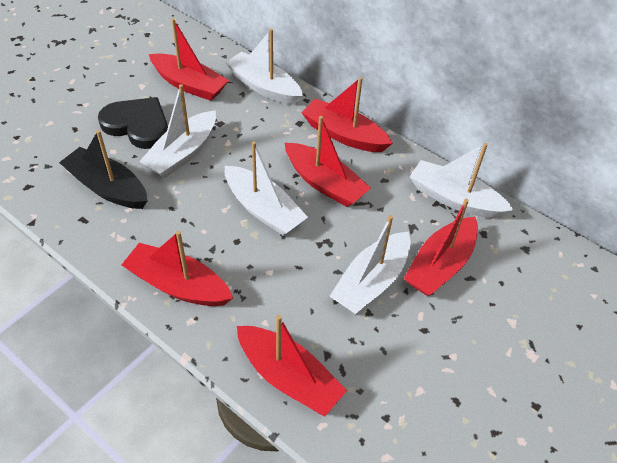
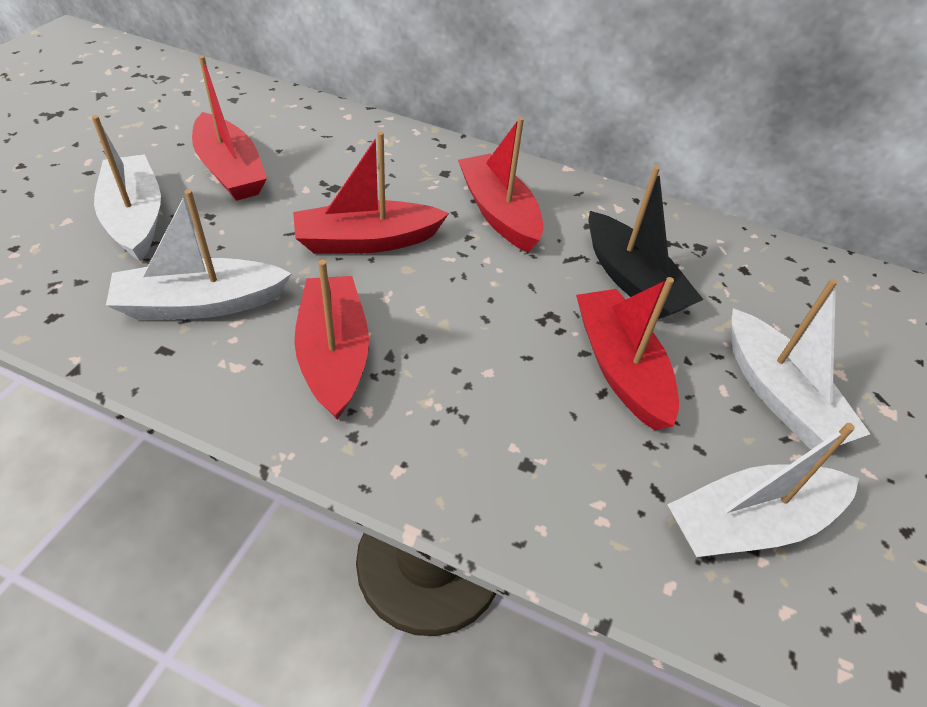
black heart: 1 -> 0
red boat: 6 -> 5
white boat: 5 -> 4

